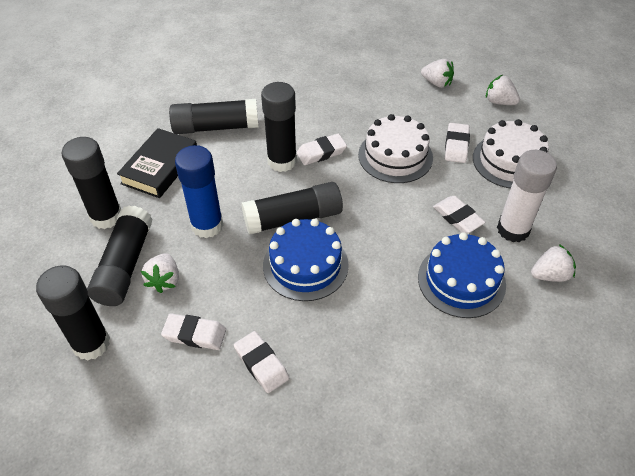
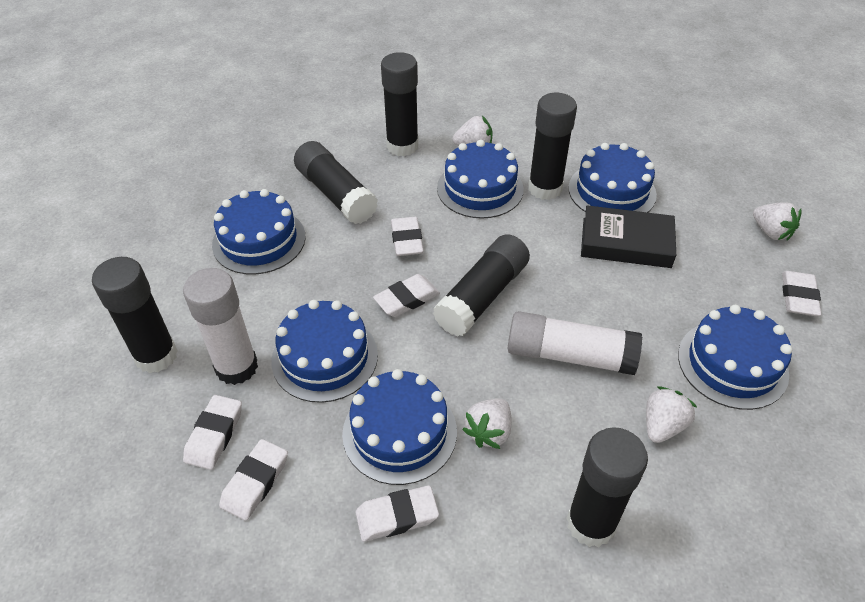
blue cake: 2 -> 6
blue glue stick: 1 -> 0
white cake: 2 -> 0
white eraser: 5 -> 6
white glue stick: 1 -> 2

